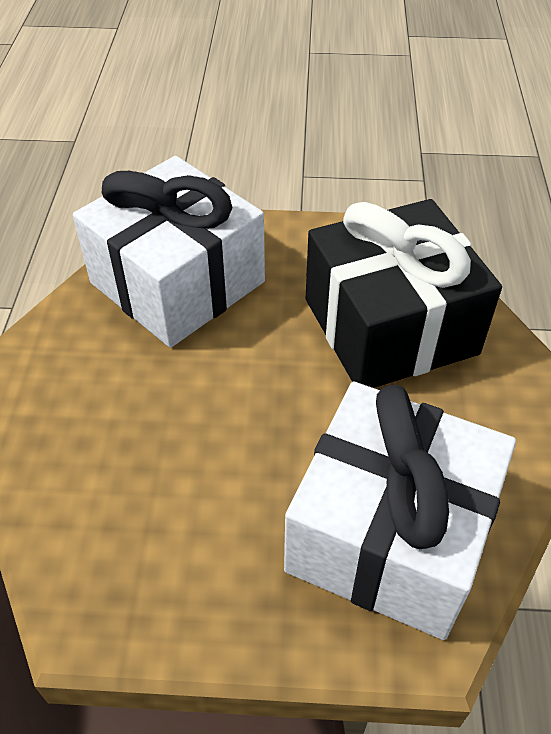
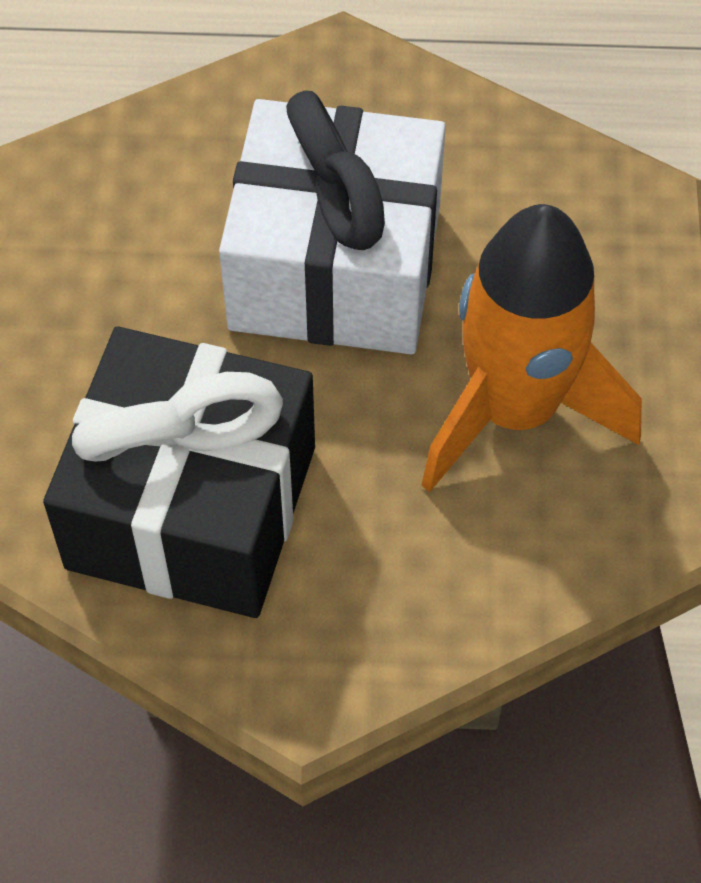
orange rocket: 0 -> 1
white gift: 2 -> 1

